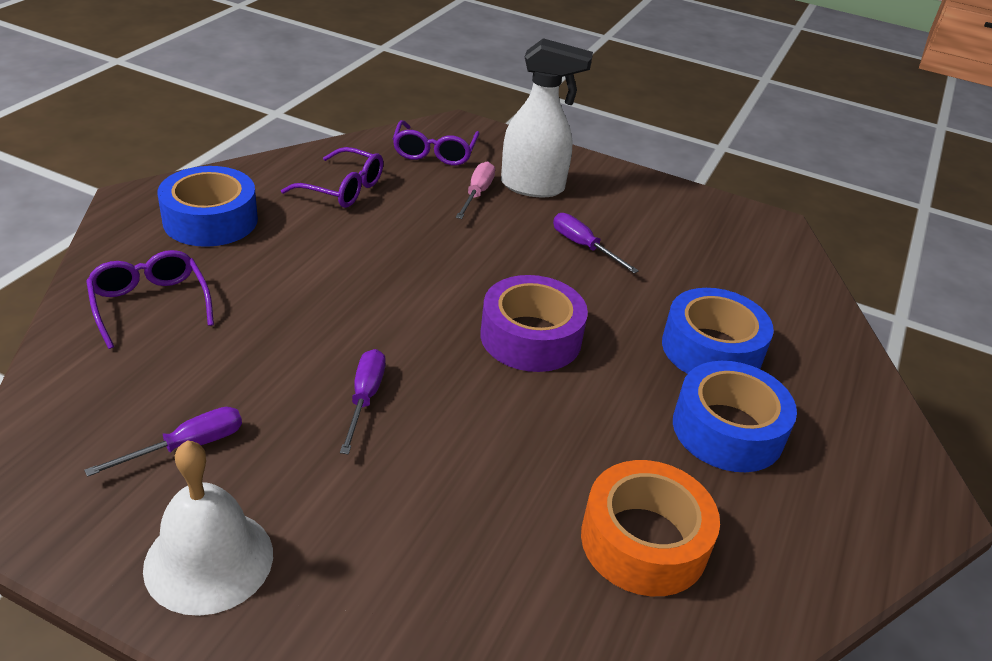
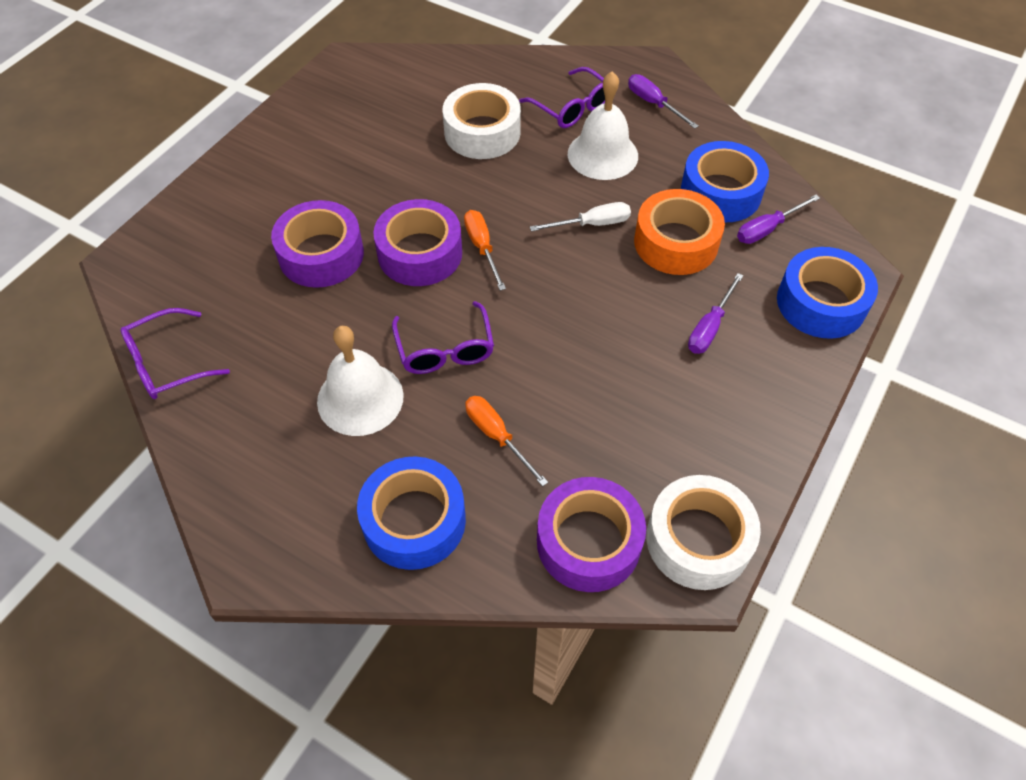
orange screwdriver: 0 -> 2
pink screwdriver: 1 -> 0
purple tape: 1 -> 3
white bell: 1 -> 2
white screwdriver: 0 -> 1
white spray bottle: 1 -> 0
white tape: 0 -> 2

